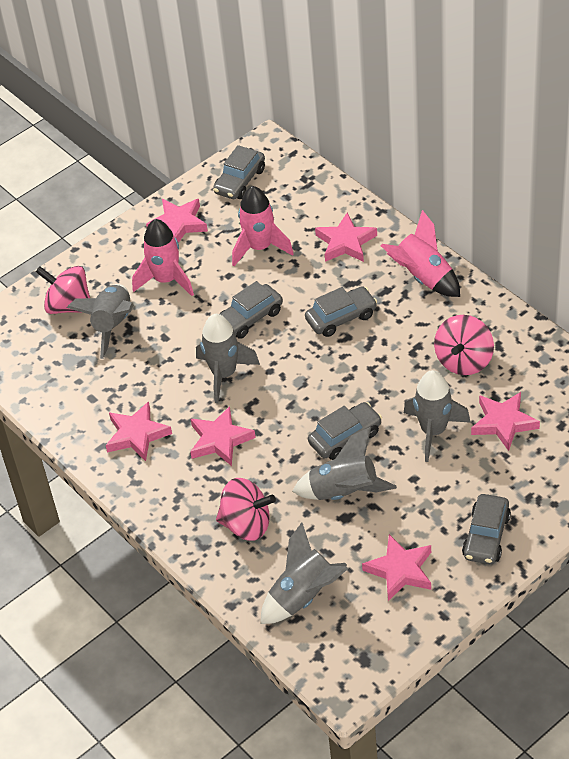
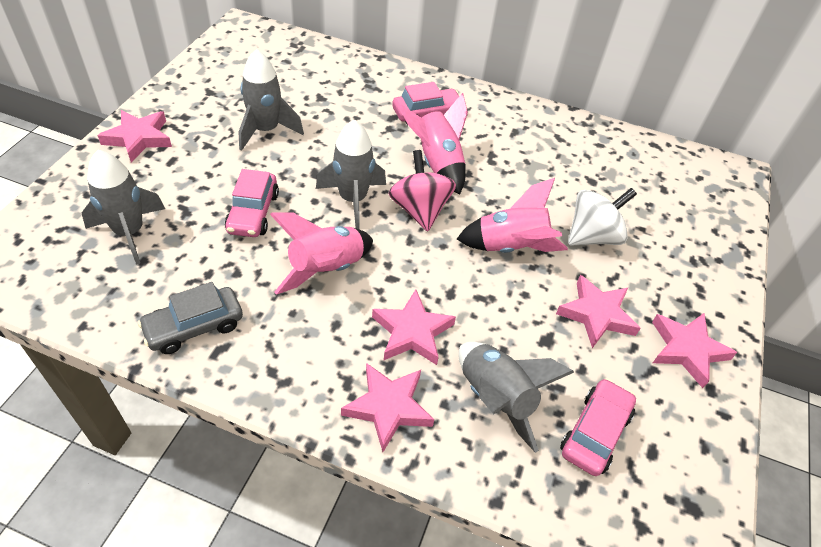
grey car: 5 -> 1
grey rocket: 5 -> 4
pink car: 0 -> 3
pink spinning top: 3 -> 1
pink star: 6 -> 5
white spinning top: 0 -> 1

